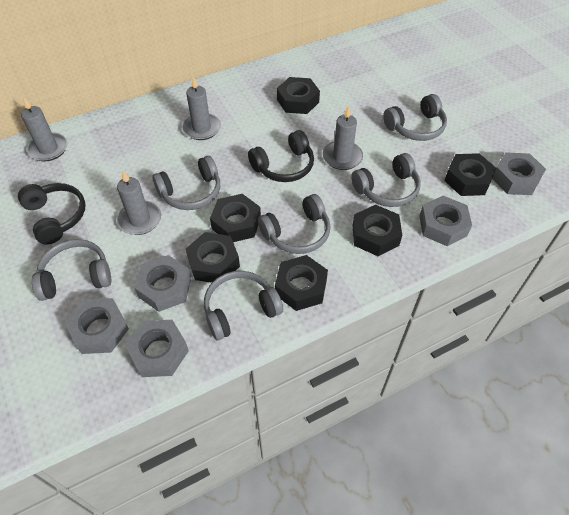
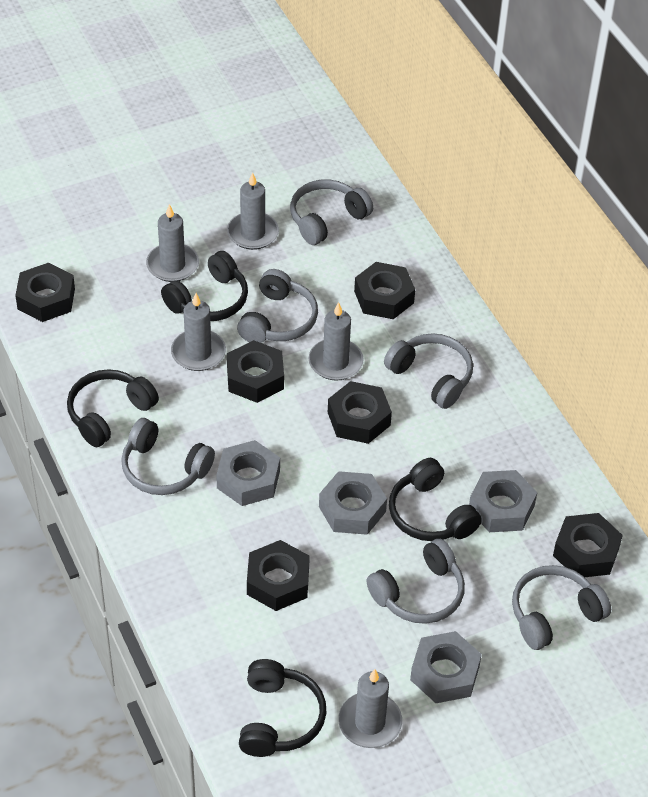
black headphones: 2 -> 4
grey candle: 4 -> 5
grey nut: 5 -> 4

